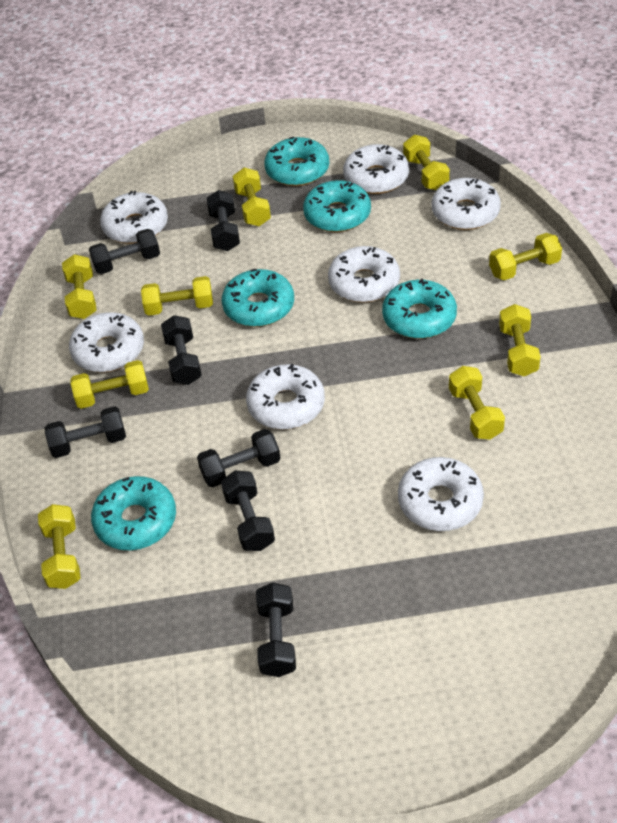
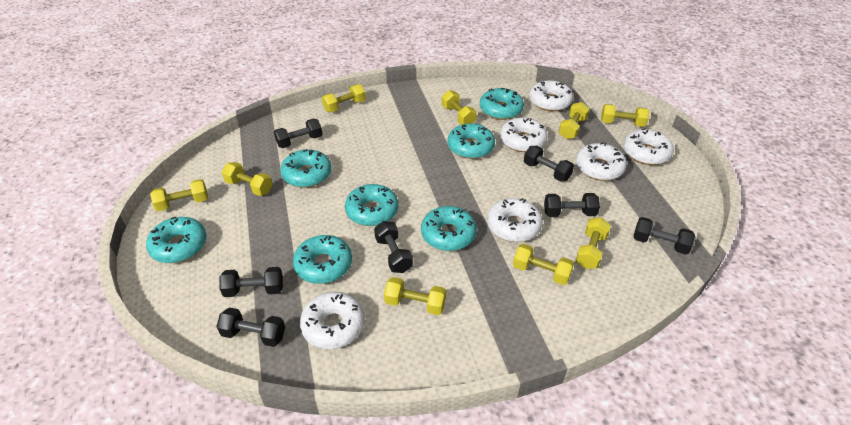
turquoise donut: 5 -> 7
white donut: 7 -> 6

